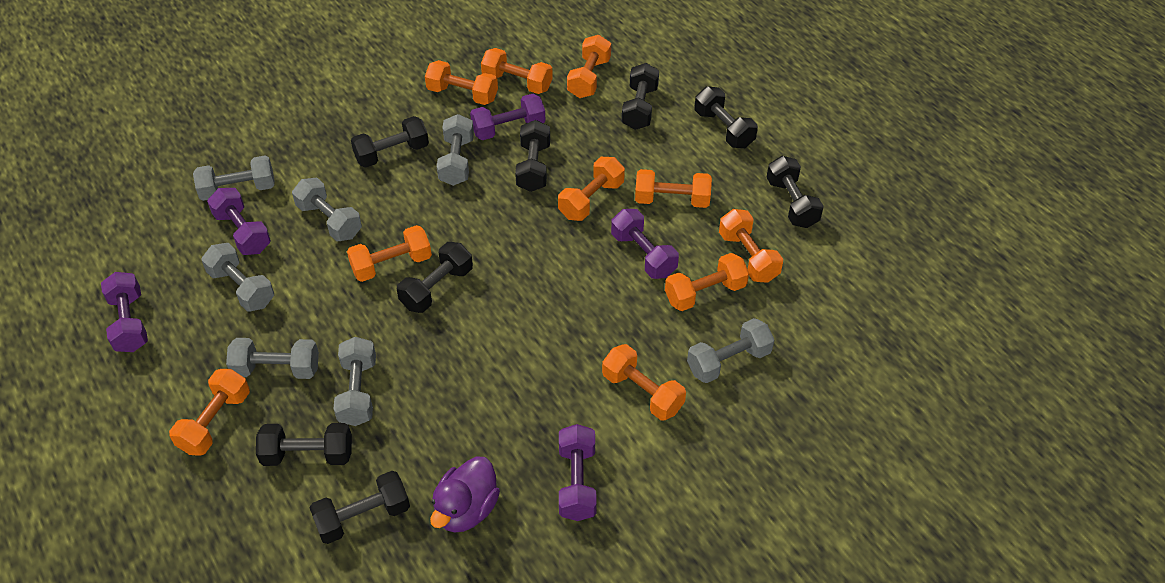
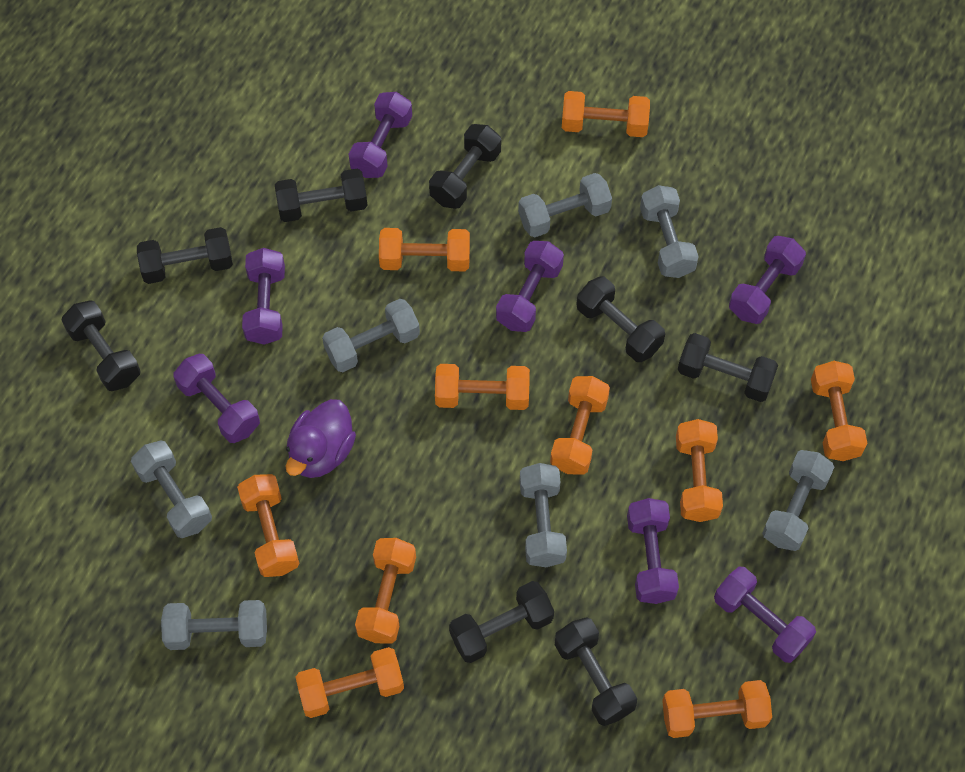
purple dumbbell: 5 -> 7

